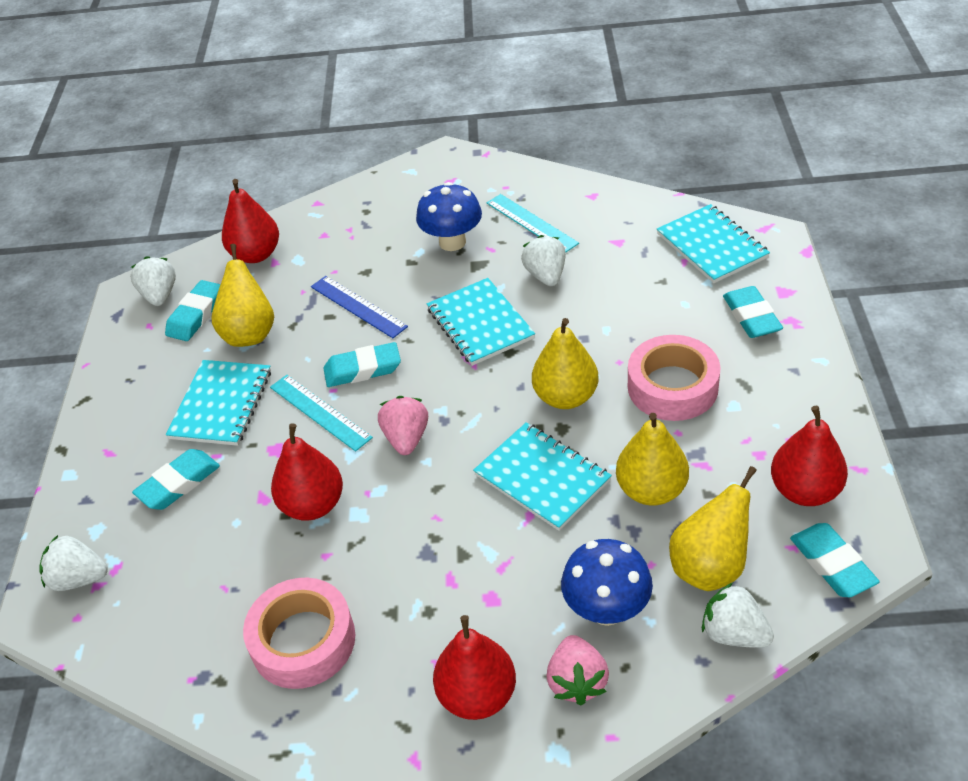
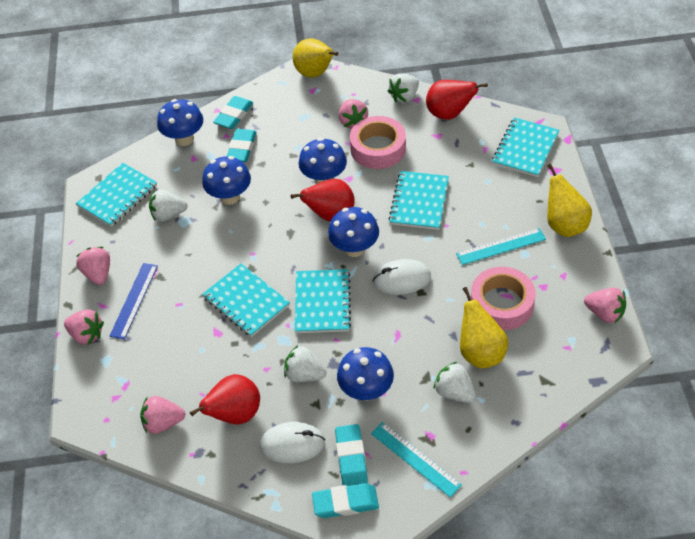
blue mushroom: 2 -> 5
pink strawberry: 2 -> 5
red pear: 4 -> 3
turquoise eraser: 5 -> 4
turquoise notebook: 4 -> 5
white mouse: 0 -> 2
yellow pear: 4 -> 3

